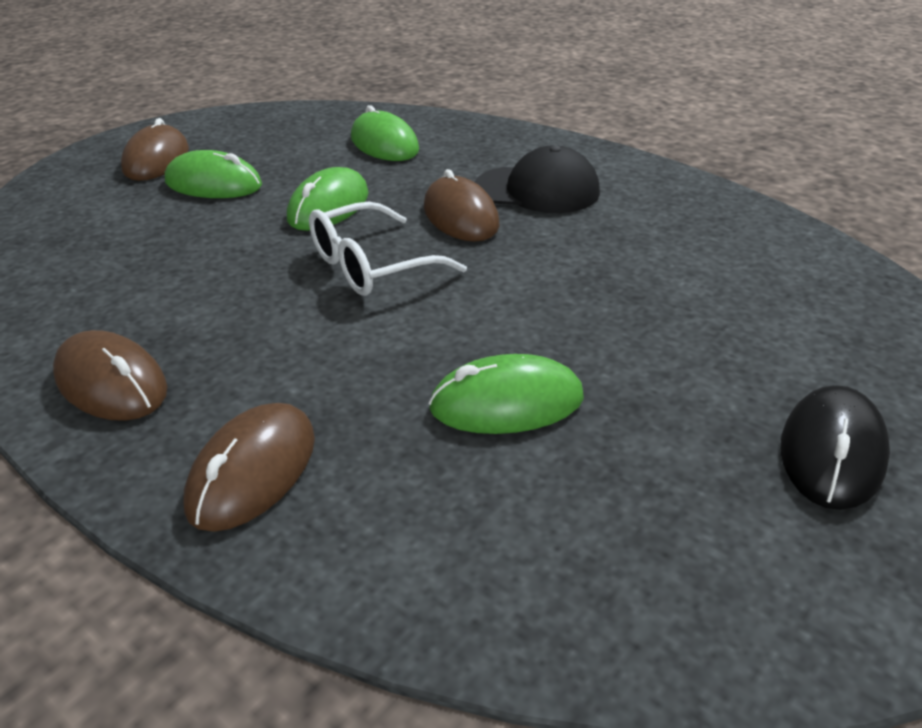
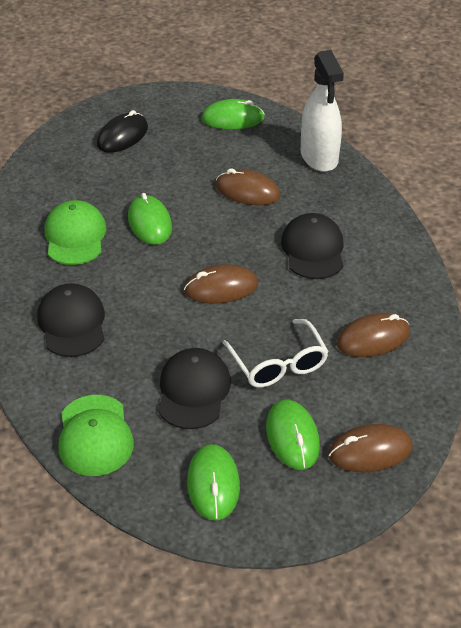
black cap: 1 -> 3
green cap: 0 -> 2
white spray bottle: 0 -> 1

